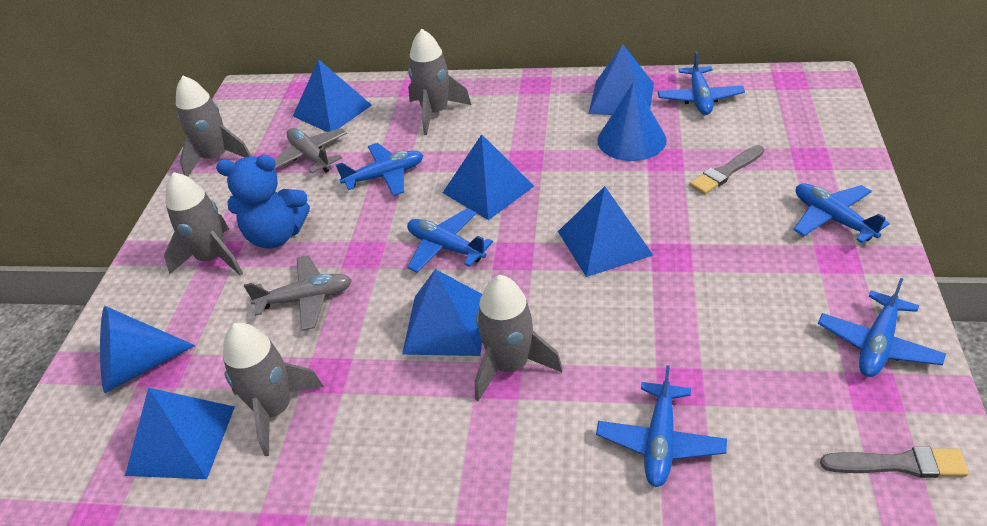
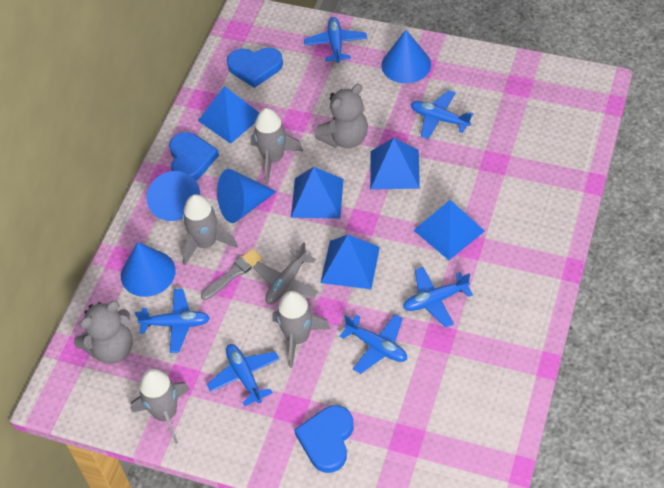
blue cone: 2 -> 4
blue heart: 0 -> 3
blue pyramid: 6 -> 5
blue teddy bear: 1 -> 0
grey brush: 2 -> 1
grey plane: 2 -> 1
grey rocket: 5 -> 4
grey teddy bear: 0 -> 2

